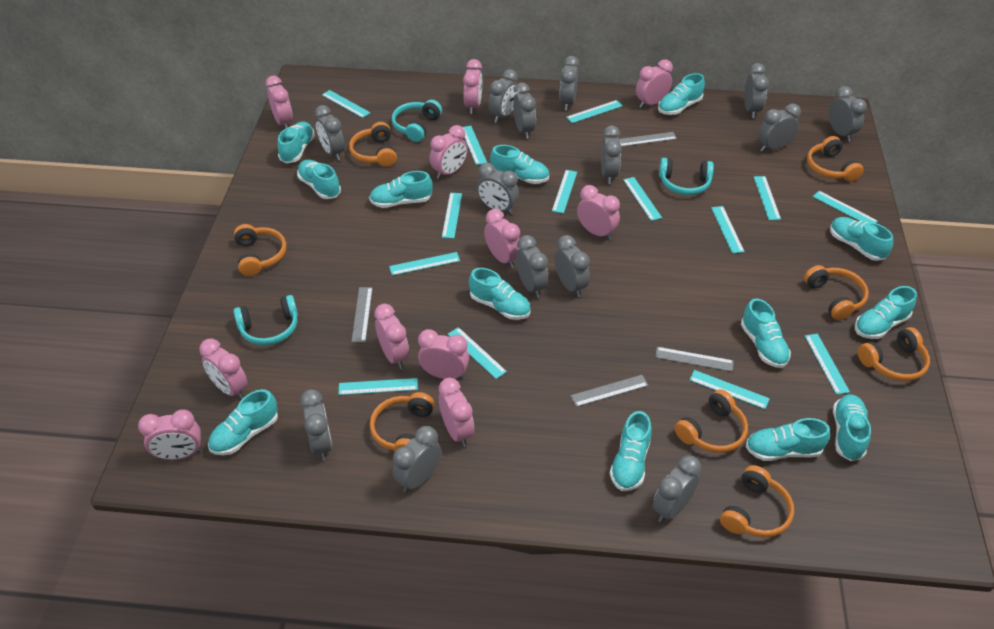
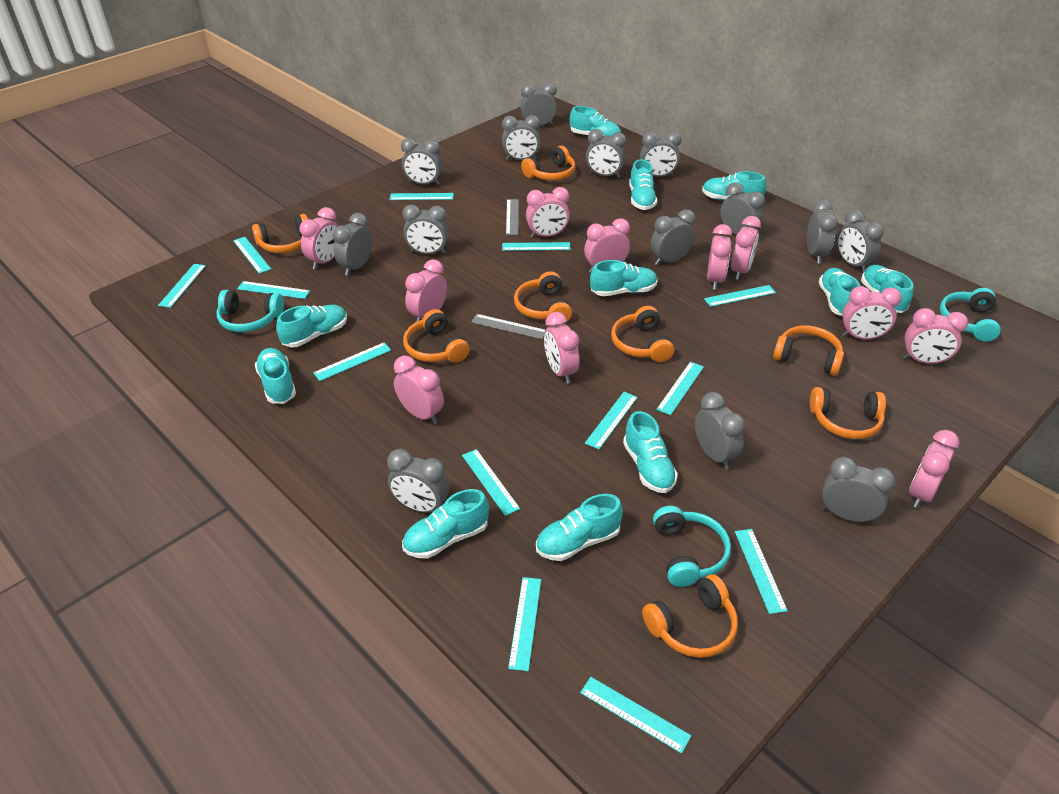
grey ruler: 4 -> 2
turquoise ruler: 14 -> 13
turquoise shoe: 13 -> 11

